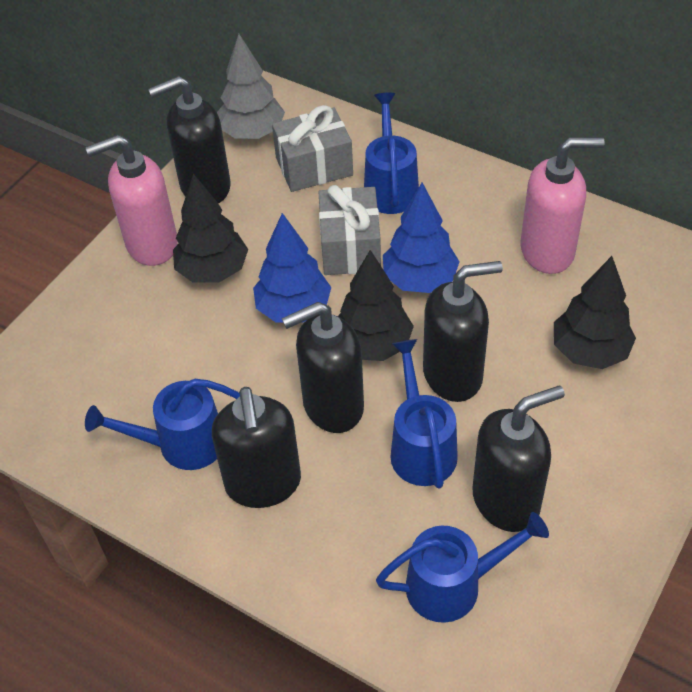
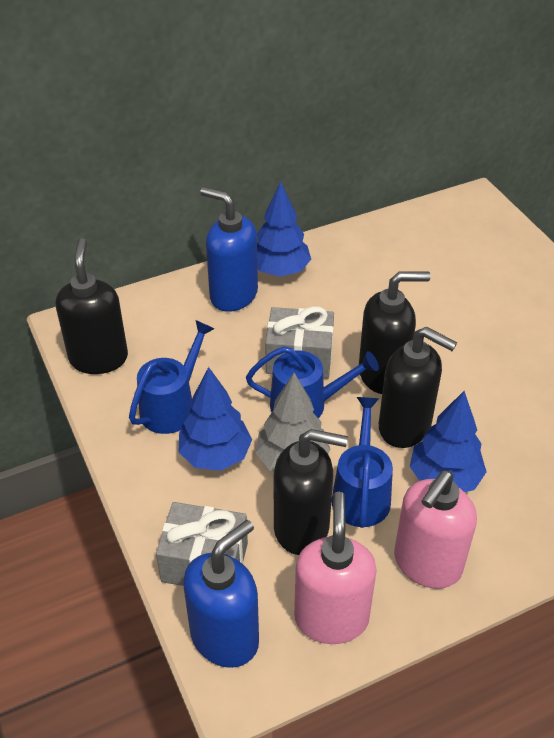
black soap dispenser: 5 -> 4
black tree: 3 -> 0
blue soap dispenser: 0 -> 2
blue tree: 2 -> 3
blue watering can: 4 -> 3

